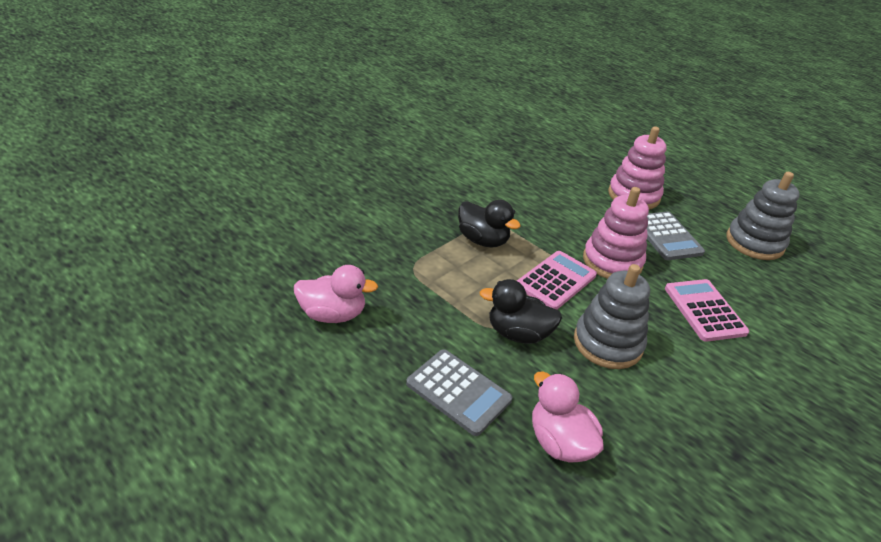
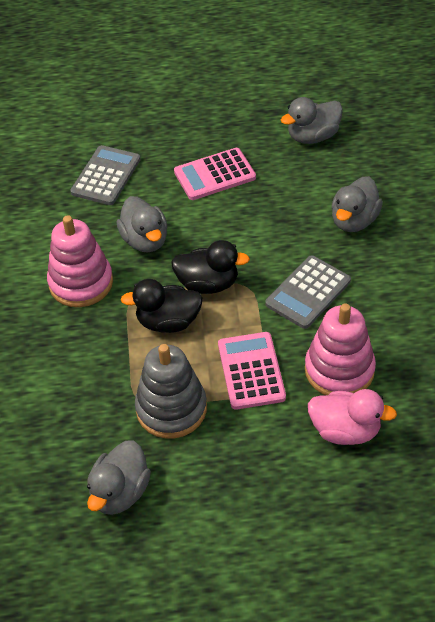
grey duck: 0 -> 4
grey stacking toy: 2 -> 1
pink duck: 2 -> 1

